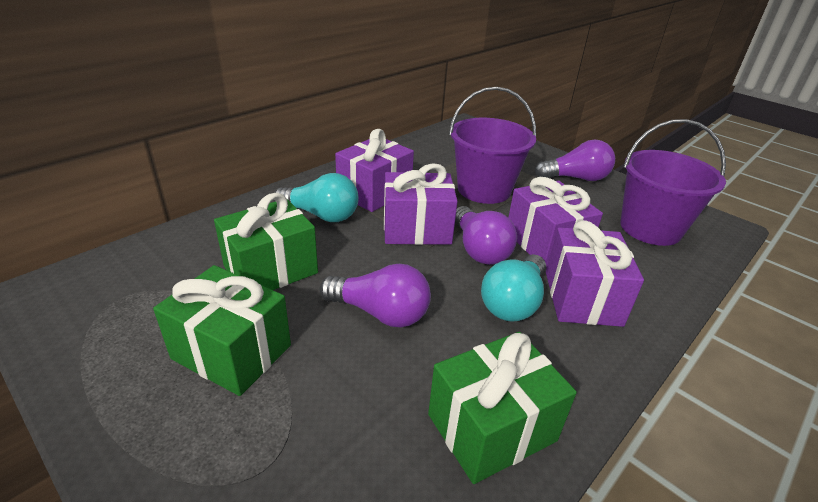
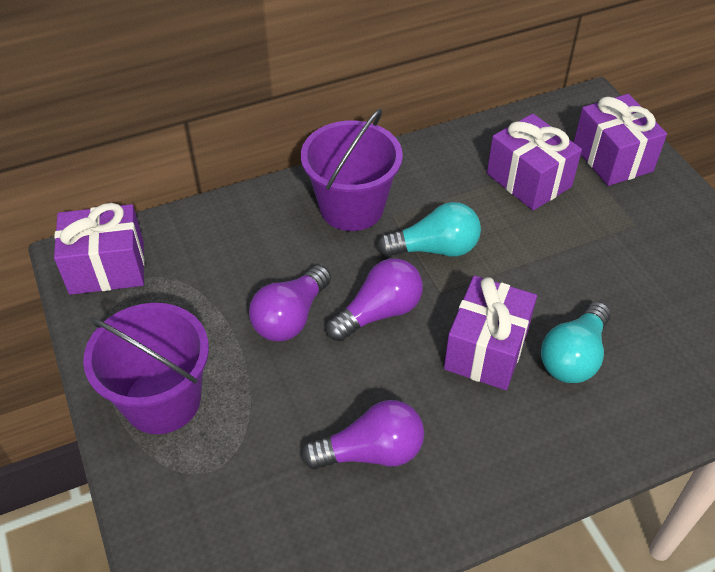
green gift: 3 -> 0

